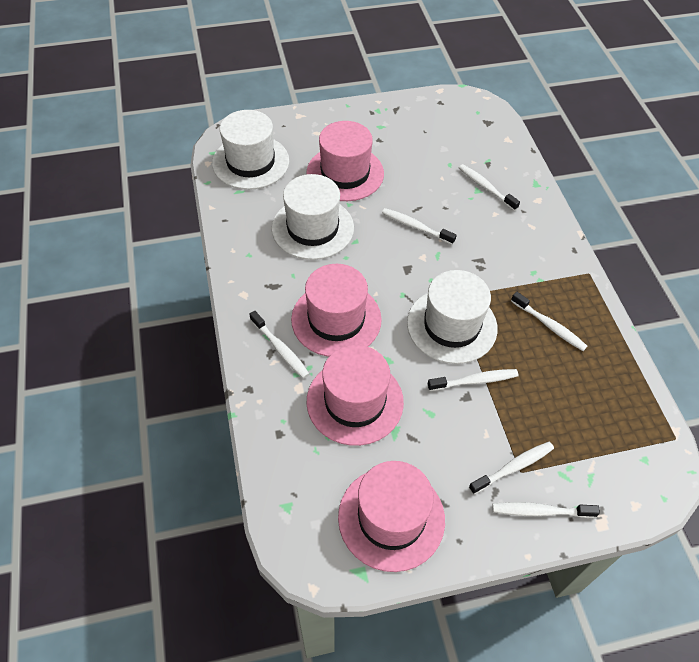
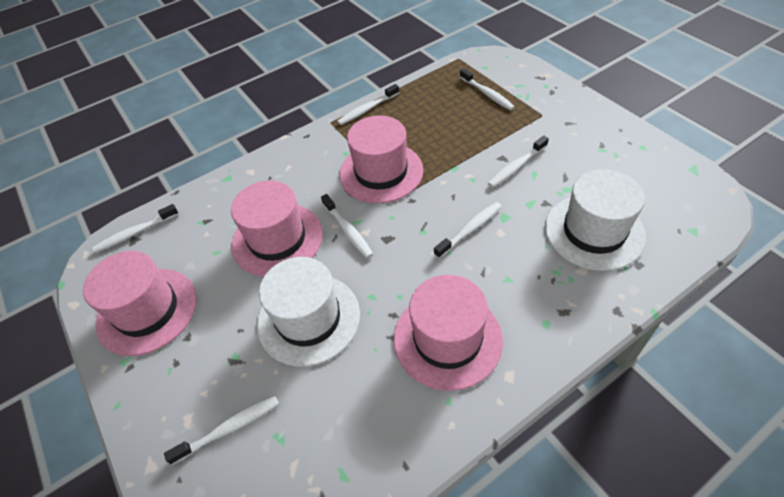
white hat: 3 -> 2

